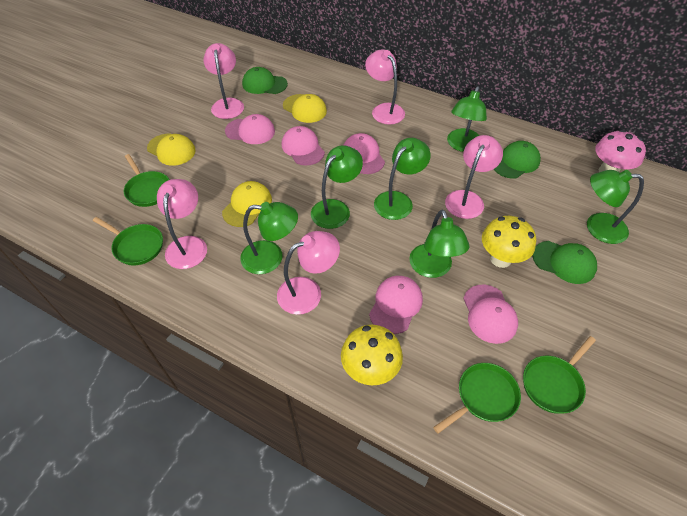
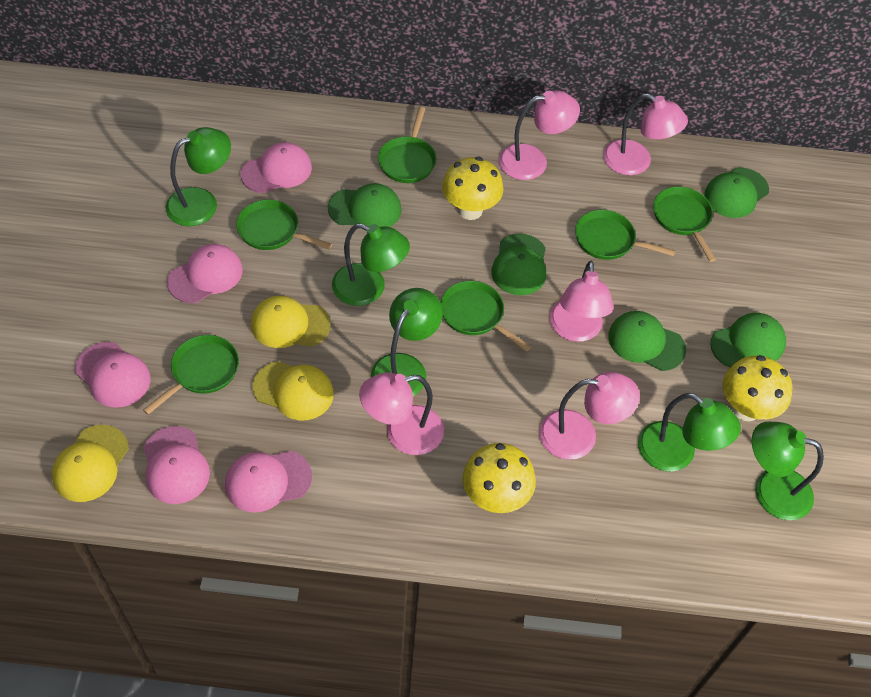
green cap: 3 -> 5
green lamp: 6 -> 5
green pan: 4 -> 6
pink mushroom: 1 -> 0
yellow mushroom: 2 -> 3

